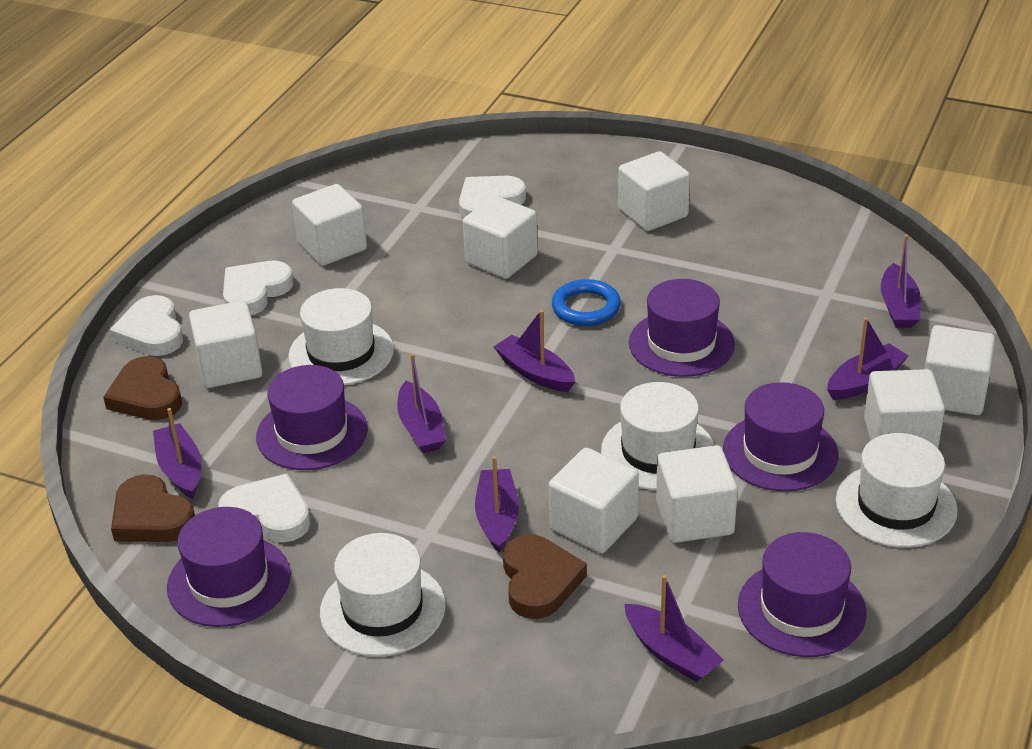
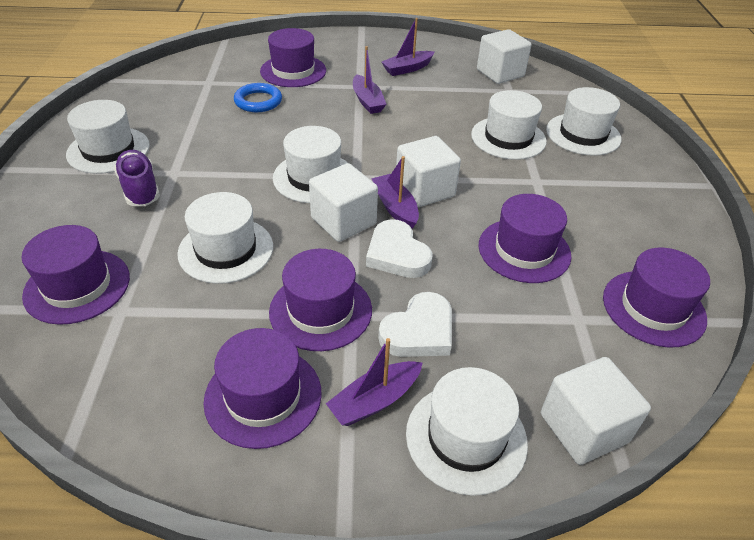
brown heart: 3 -> 0
purple boat: 7 -> 4
purple hat: 5 -> 6
purple shoe: 0 -> 1
white cube: 8 -> 4
white hat: 4 -> 6
white heart: 4 -> 2

